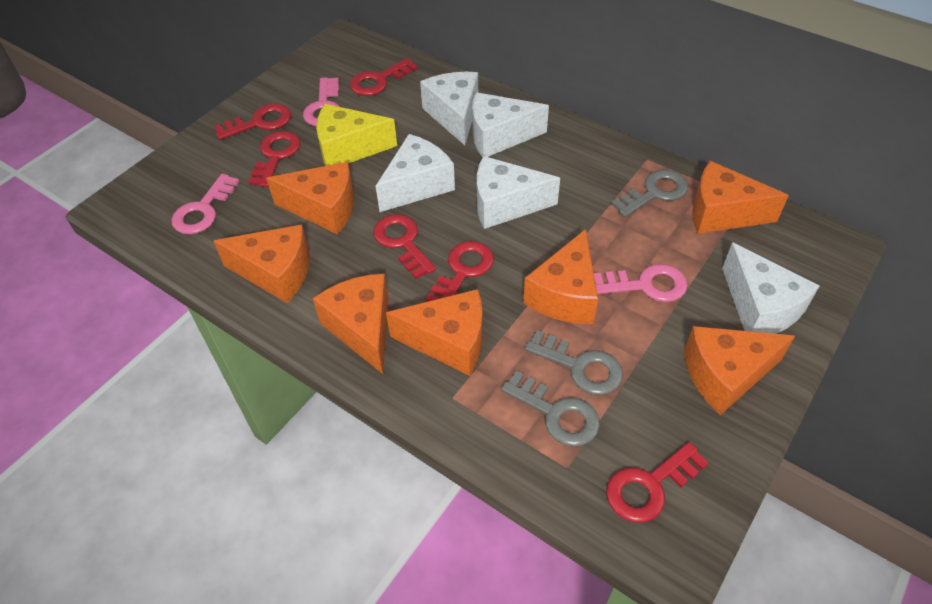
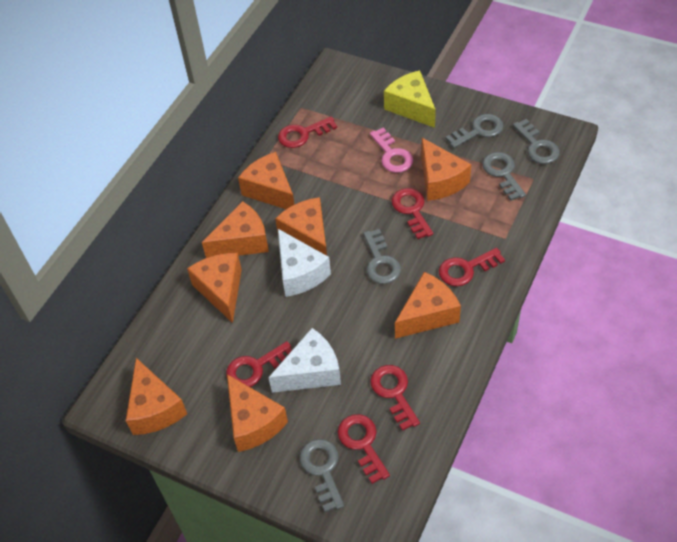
grey key: 3 -> 5
orange cheese: 7 -> 8
pink key: 3 -> 1
white cheese: 5 -> 2

